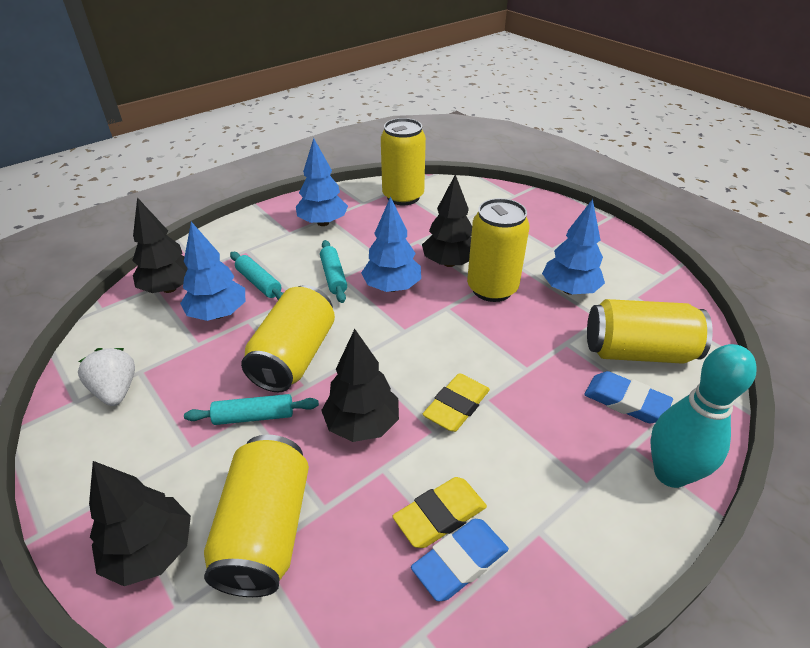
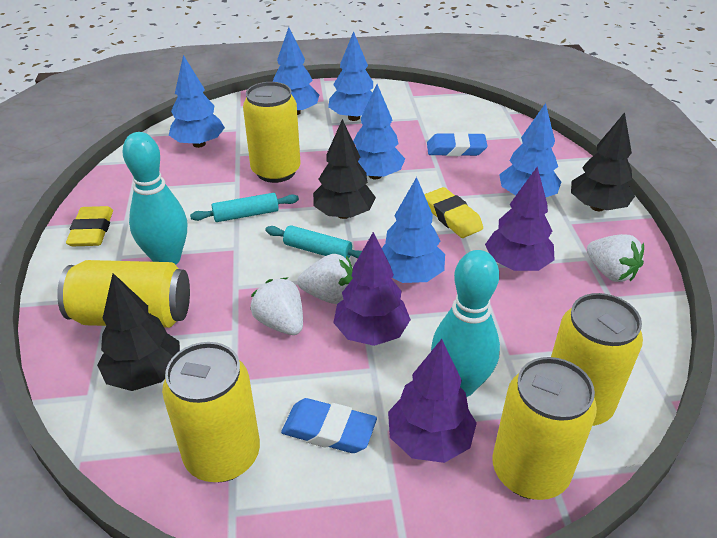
black tree: 4 -> 3
blue tree: 4 -> 6
purple tree: 0 -> 3
turquoise bowling pin: 1 -> 2
turquoise rolling pin: 3 -> 2
white strawberry: 1 -> 3

